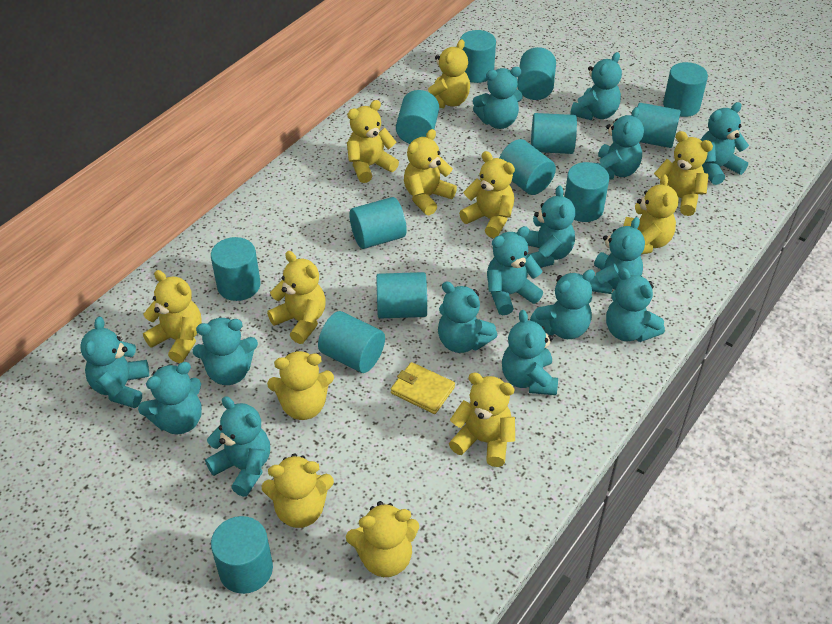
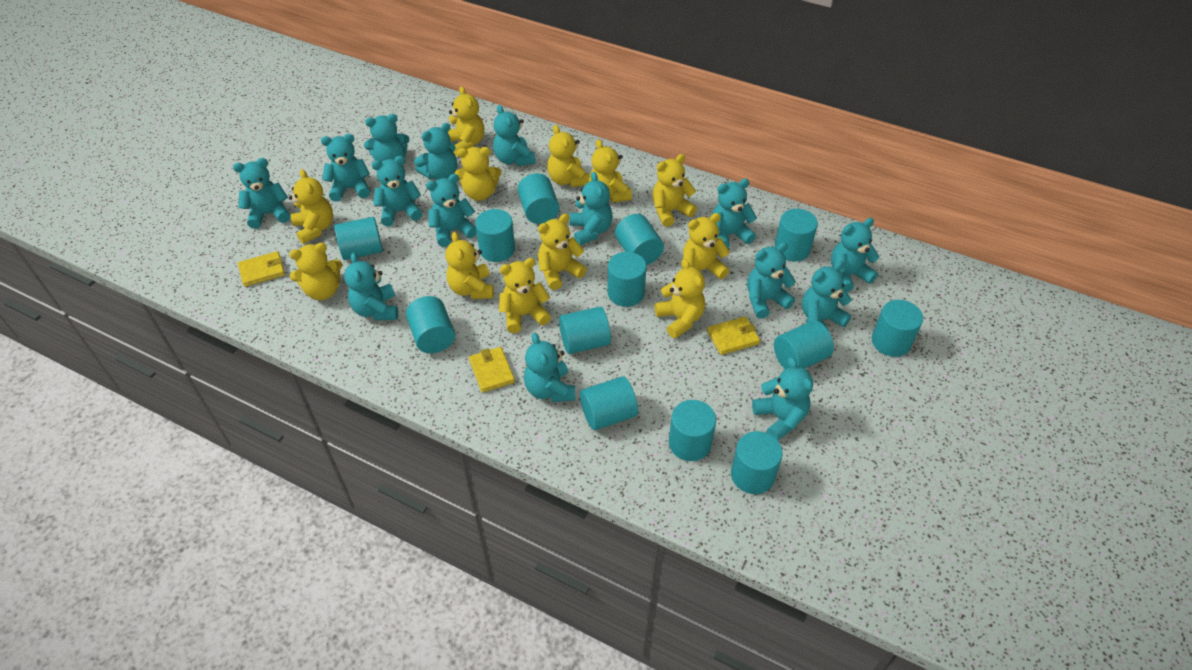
yellow wallet: 1 -> 3

